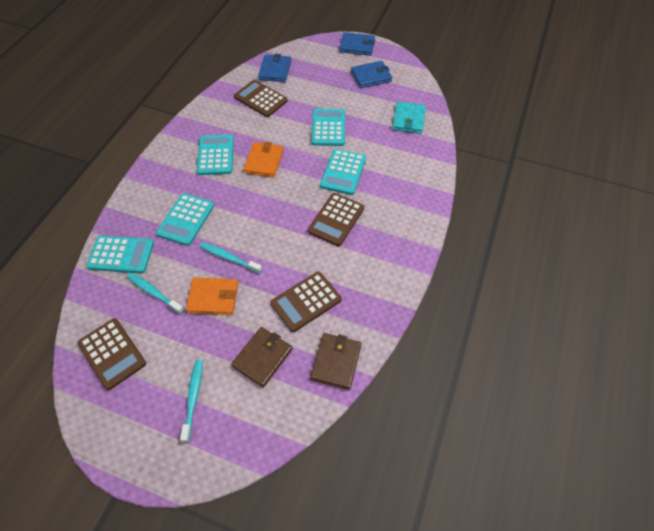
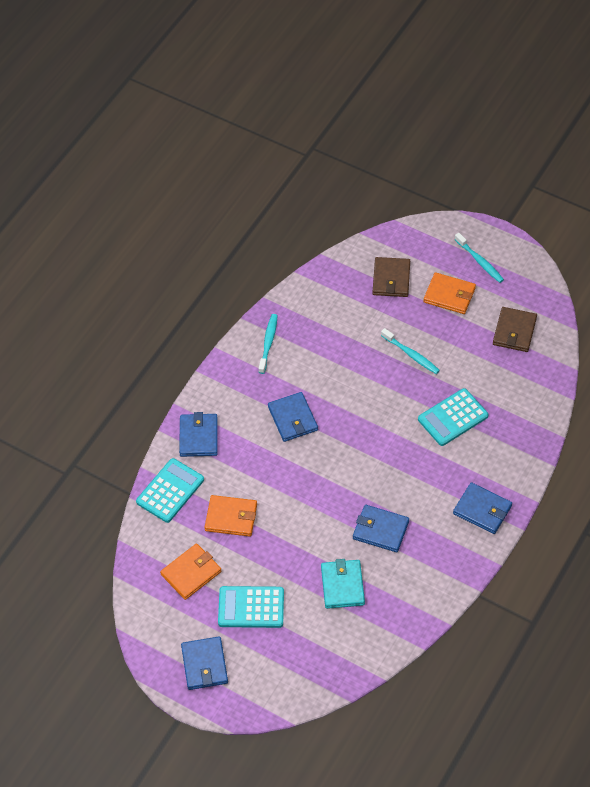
blue wallet: 3 -> 5
brown calculator: 4 -> 0
orange wallet: 2 -> 3
turquoise calculator: 5 -> 3

